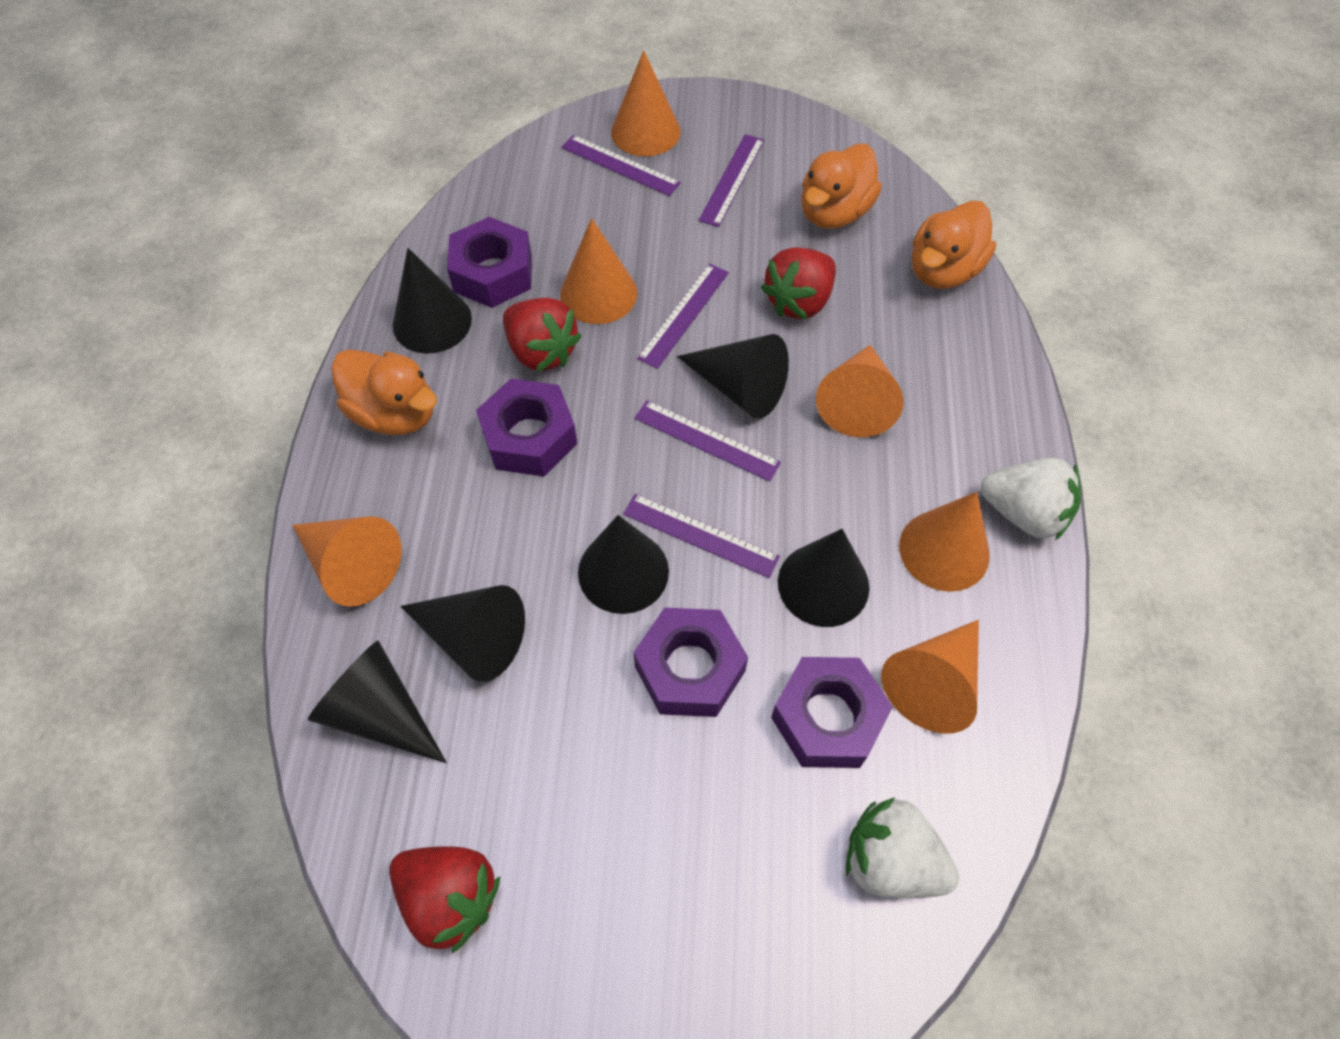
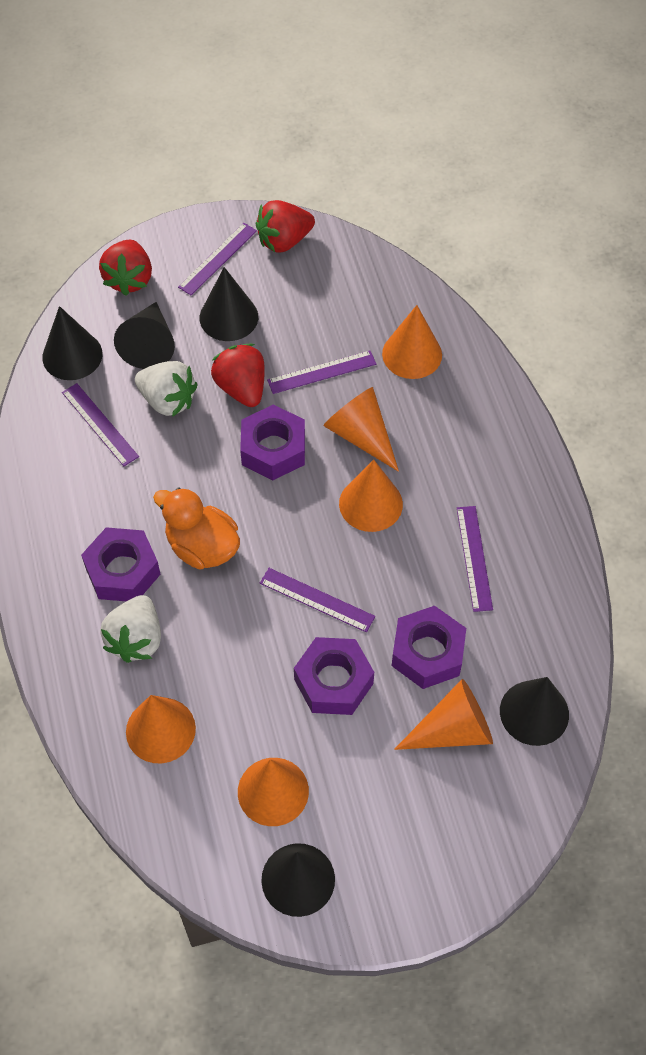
black cone: 6 -> 5
orange duck: 3 -> 1

